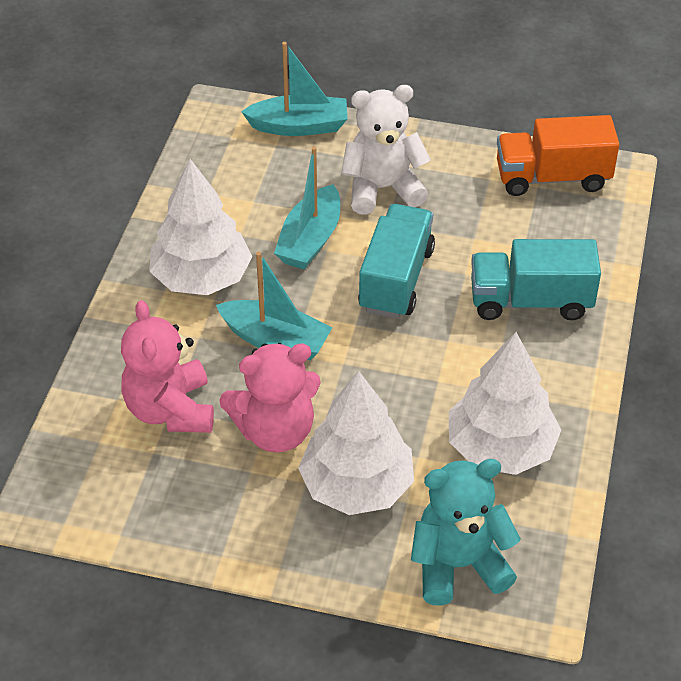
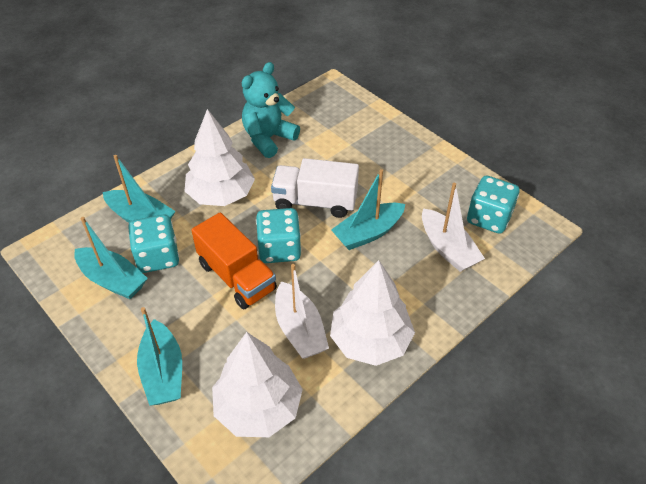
pink teddy bear: 2 -> 0
turquoise boat: 3 -> 4
turquoise dice: 0 -> 3
turquoise truck: 2 -> 0
white boat: 0 -> 2
white teddy bear: 1 -> 0
white truck: 0 -> 1

